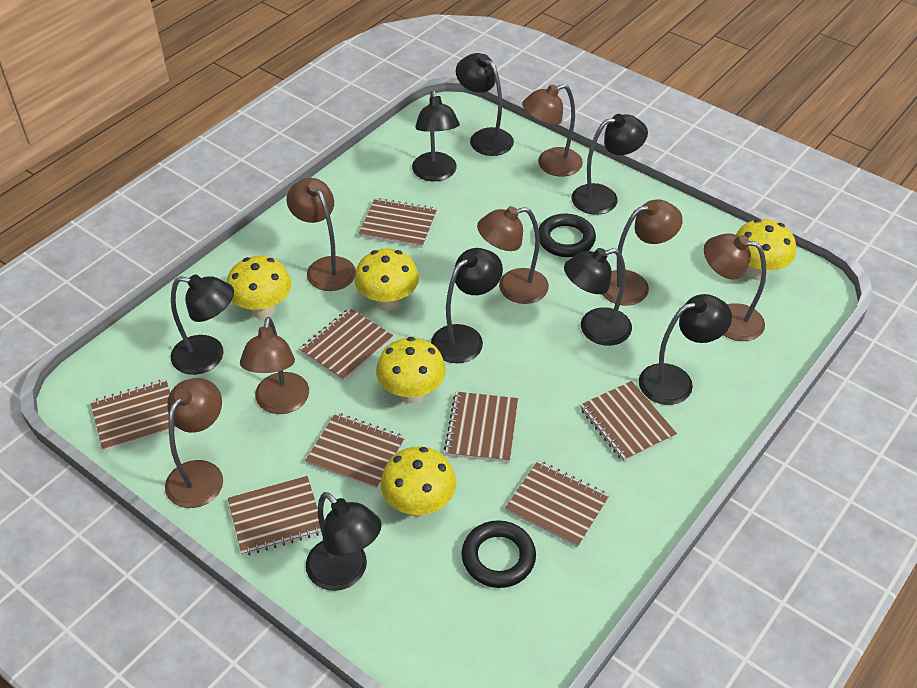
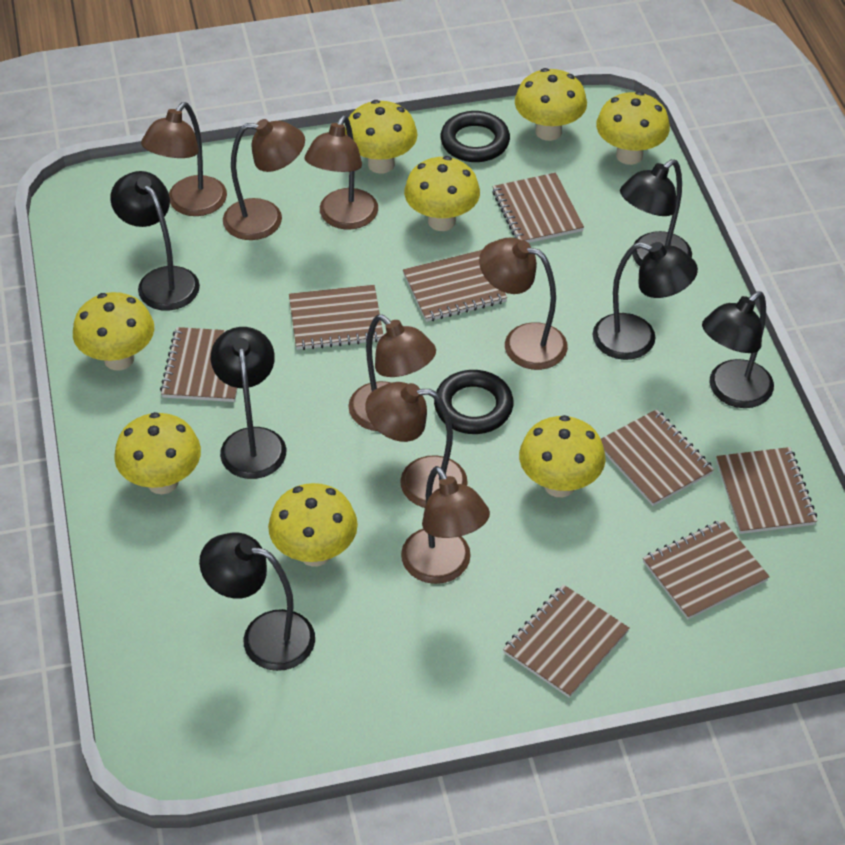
black lamp: 8 -> 6
yellow mushroom: 5 -> 8

